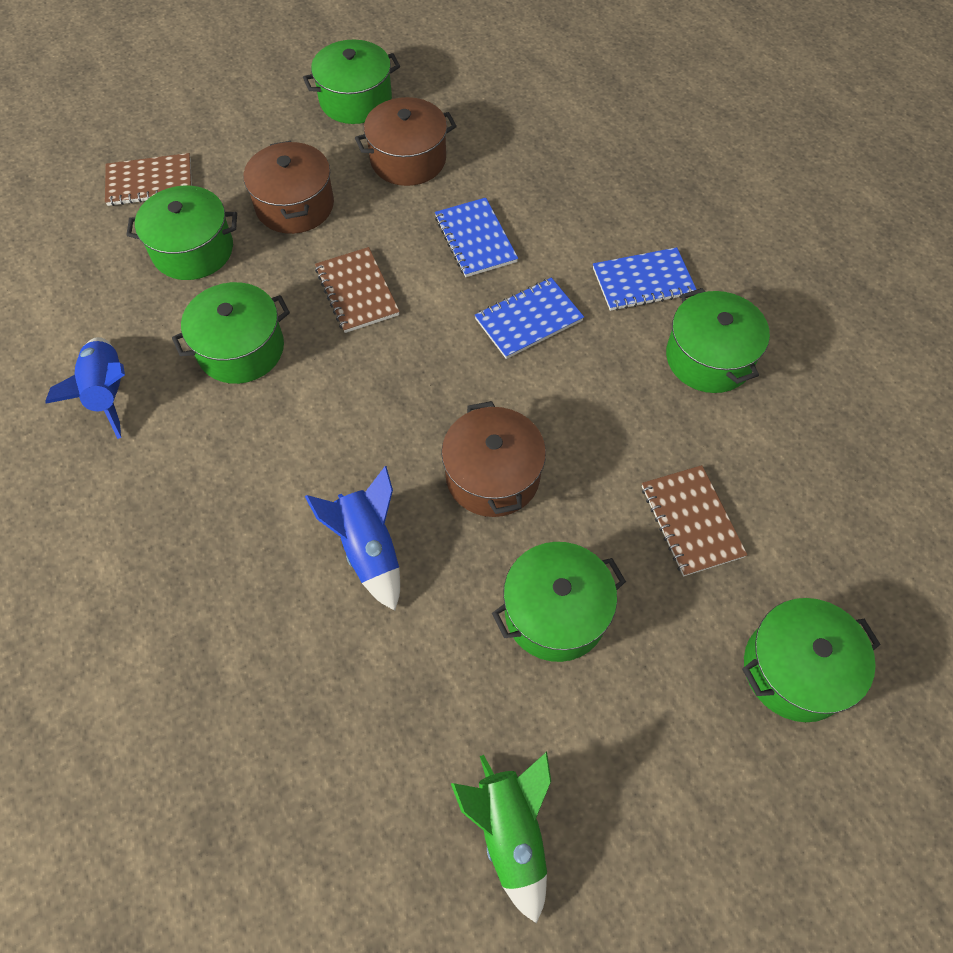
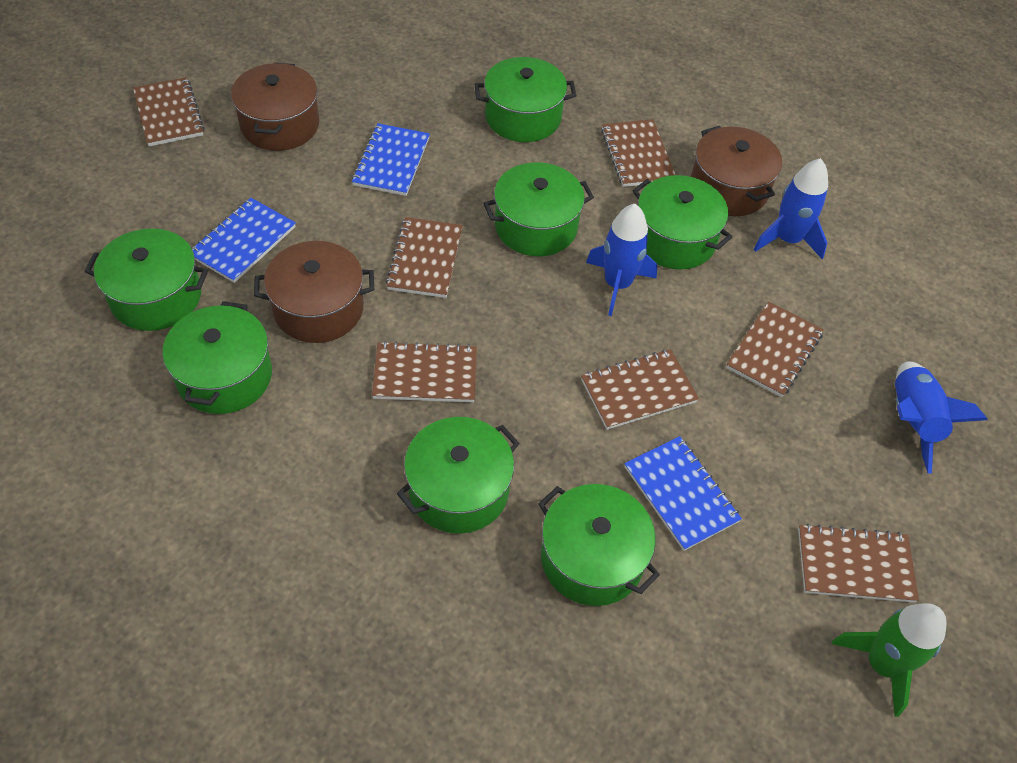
blue rocket: 2 -> 3
brown notebook: 3 -> 7
green pot: 6 -> 7

